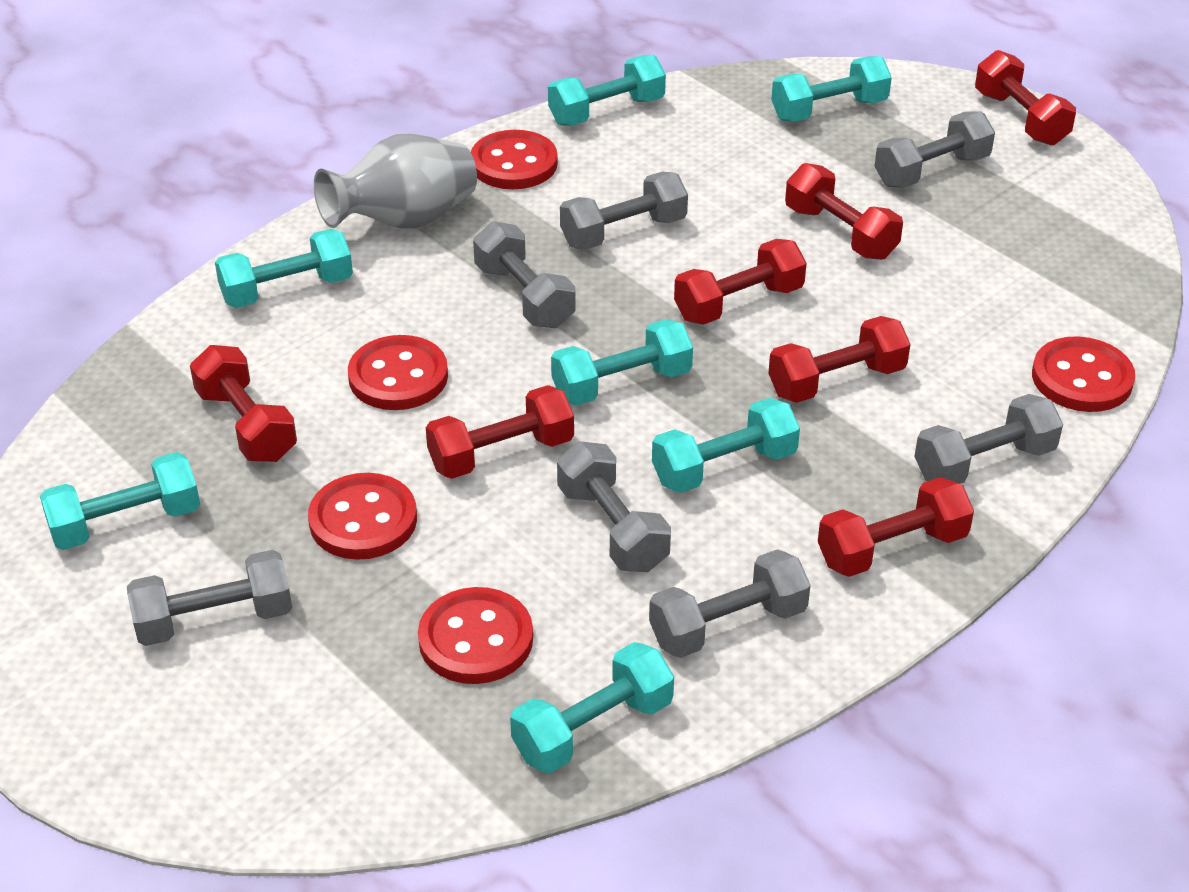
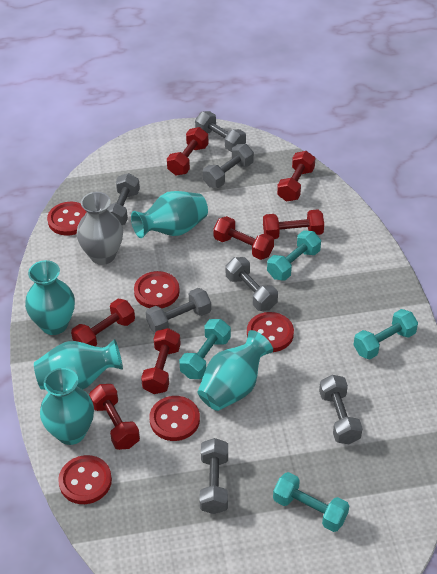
turquoise dumbbell: 7 -> 4
turquoise vase: 0 -> 5

